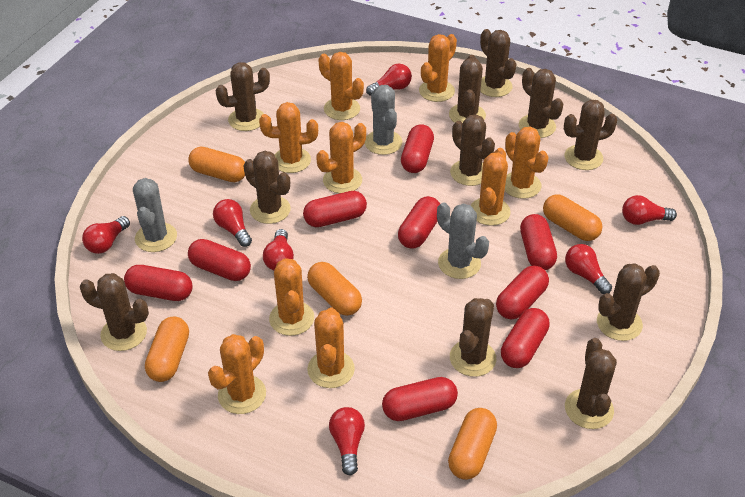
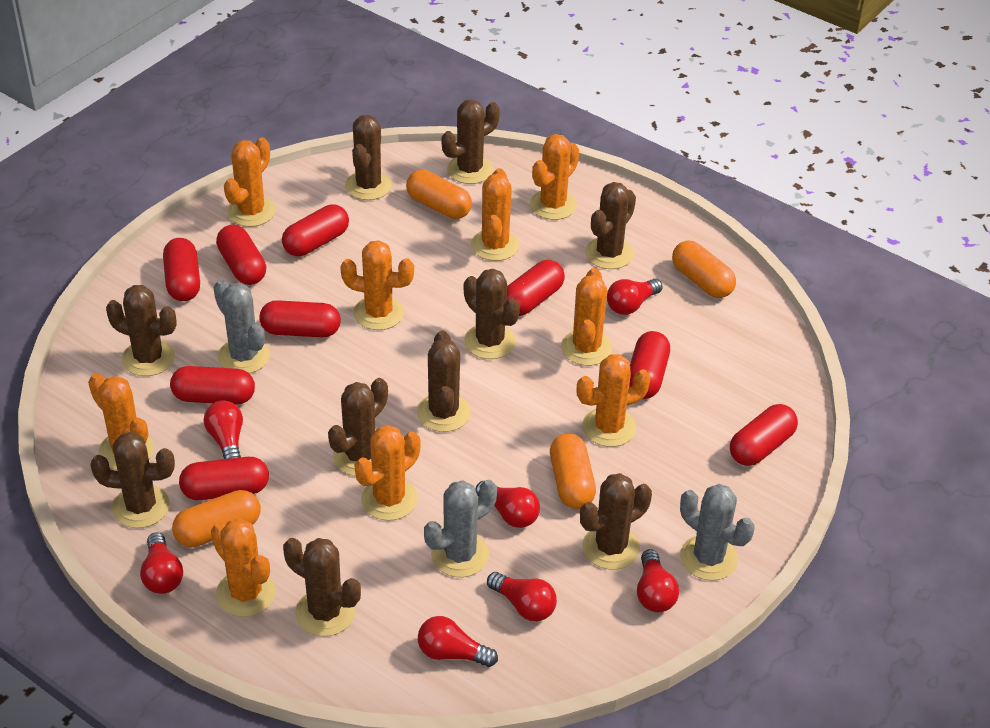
brown cactus: 11 -> 10
orange capsule: 5 -> 4

